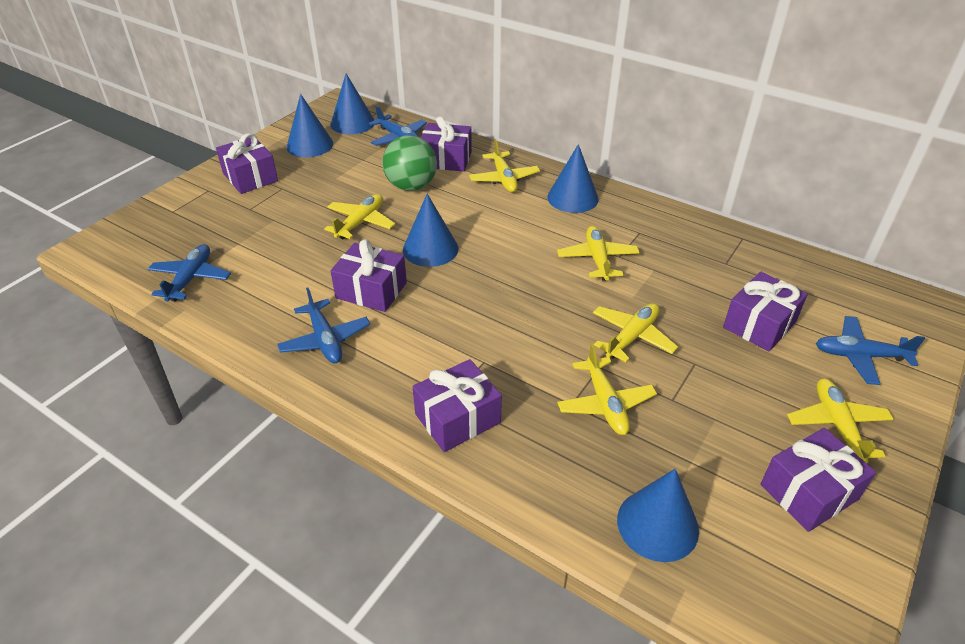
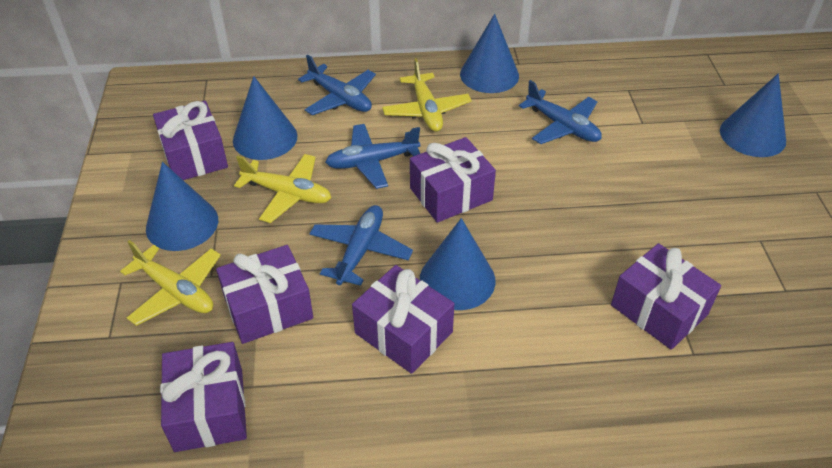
green ball: 1 -> 0
yellow plane: 6 -> 3

